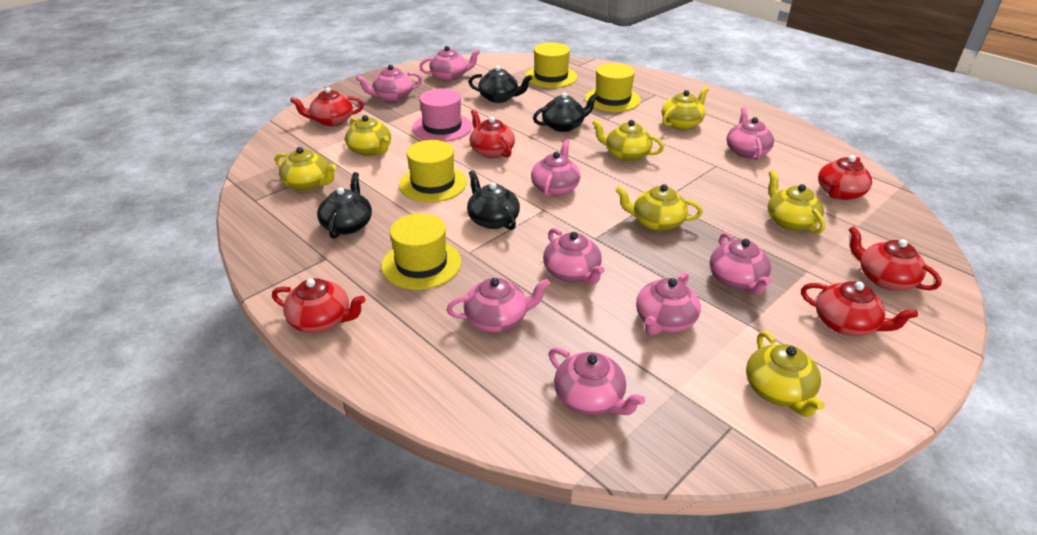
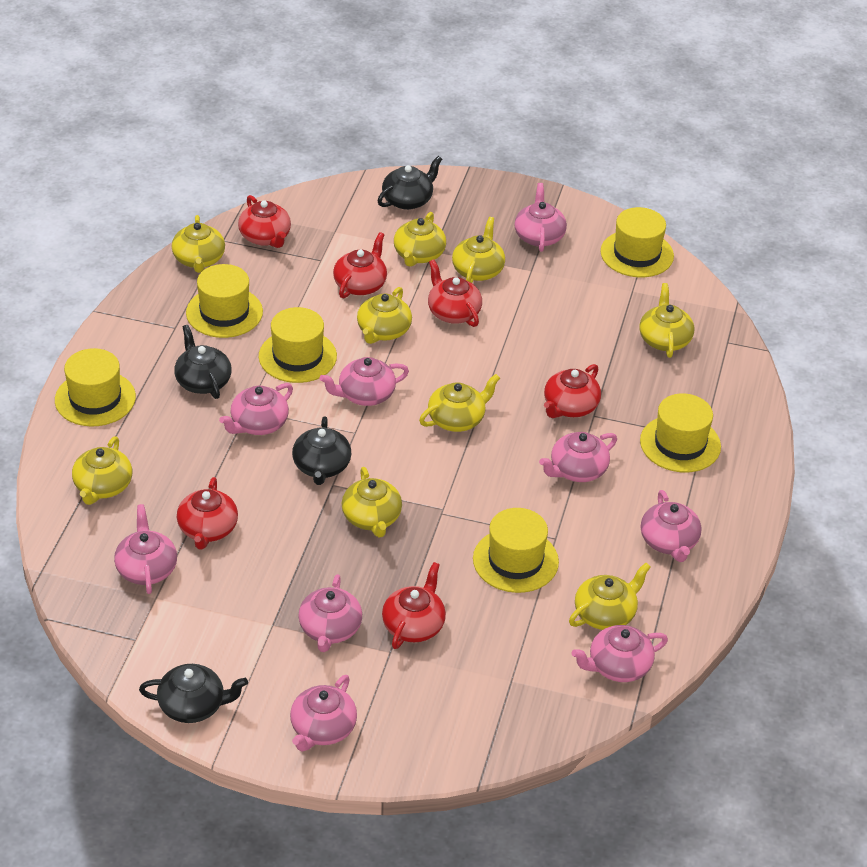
pink hat: 1 -> 0
yellow hat: 4 -> 6
yellow teapot: 7 -> 9

